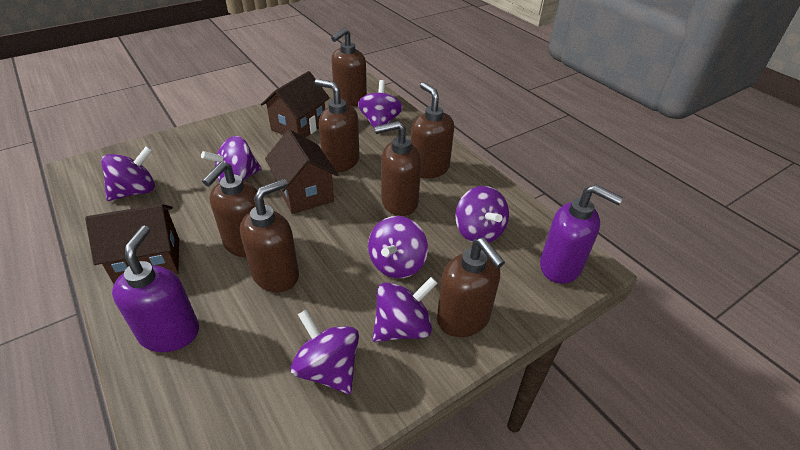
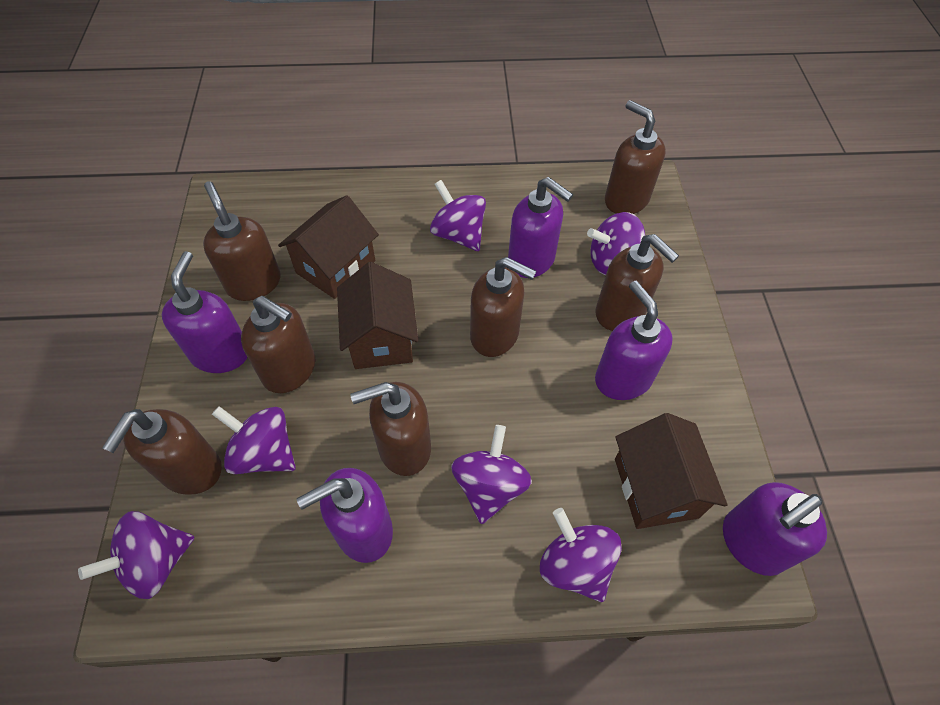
purple soap dispenser: 2 -> 5
purple spinning top: 7 -> 6

